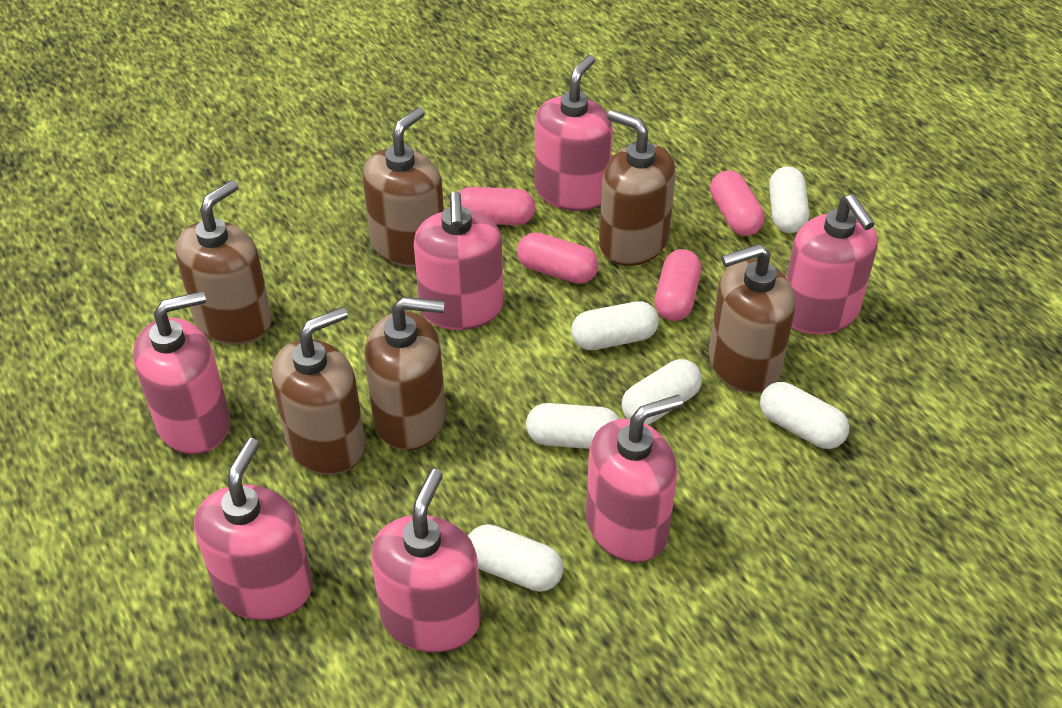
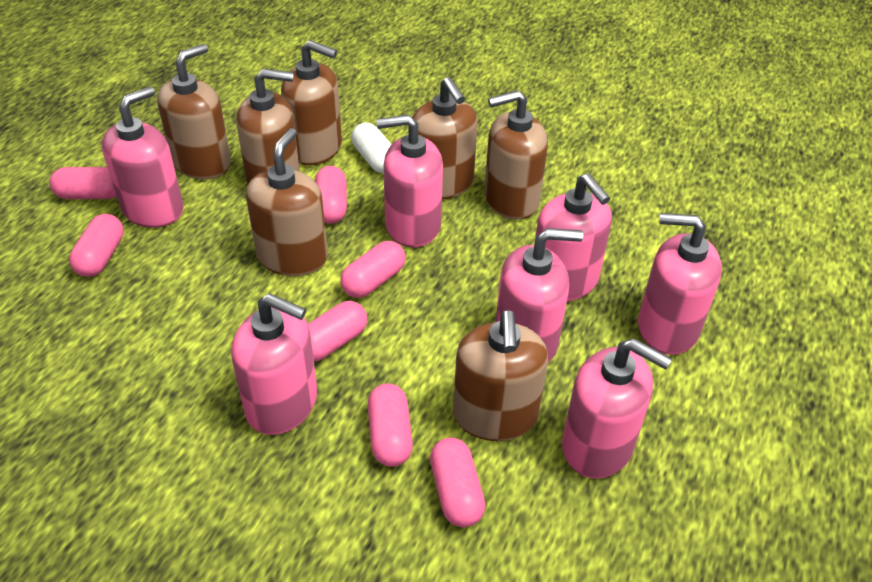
brown soap dispenser: 6 -> 7
pink capsule: 4 -> 7
white capsule: 6 -> 1

